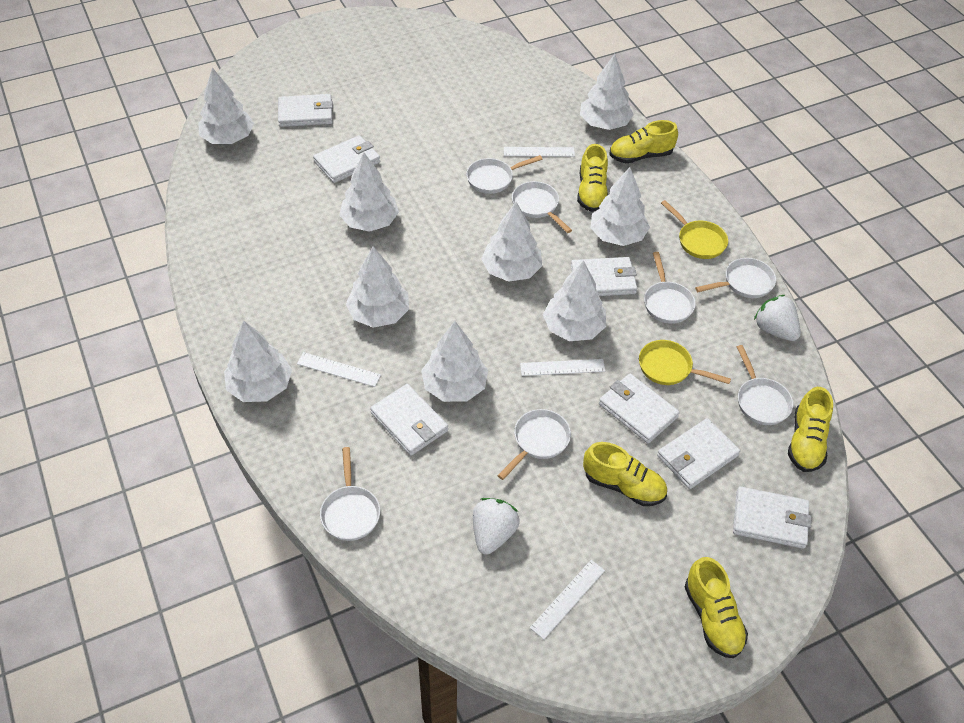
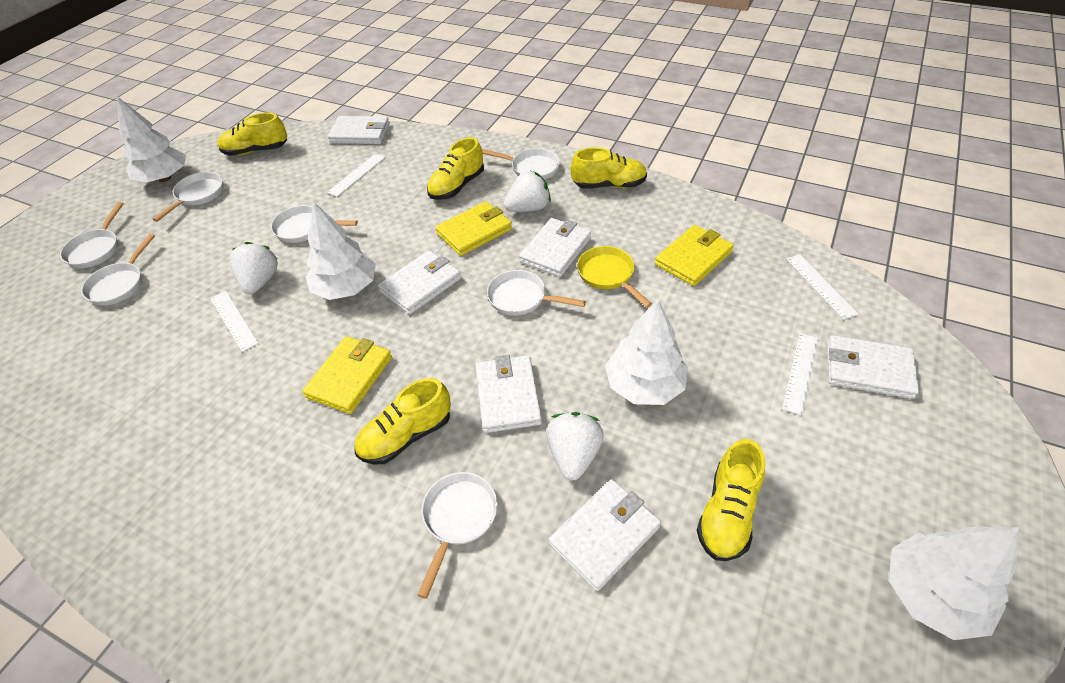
white strawberry: 2 -> 3
white tree: 9 -> 4
white wallet: 7 -> 6
yellow pan: 2 -> 1
yellow wallet: 0 -> 3

